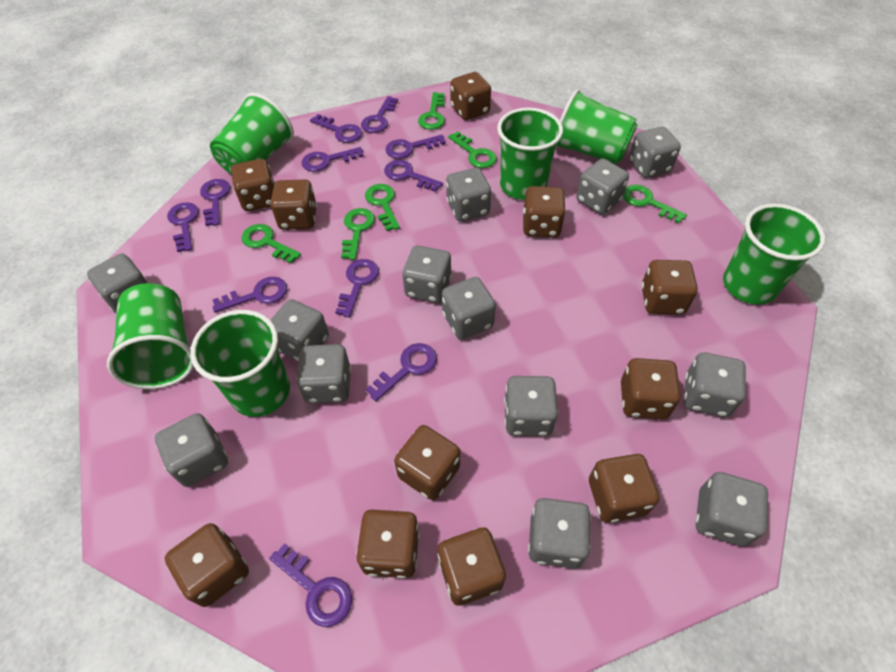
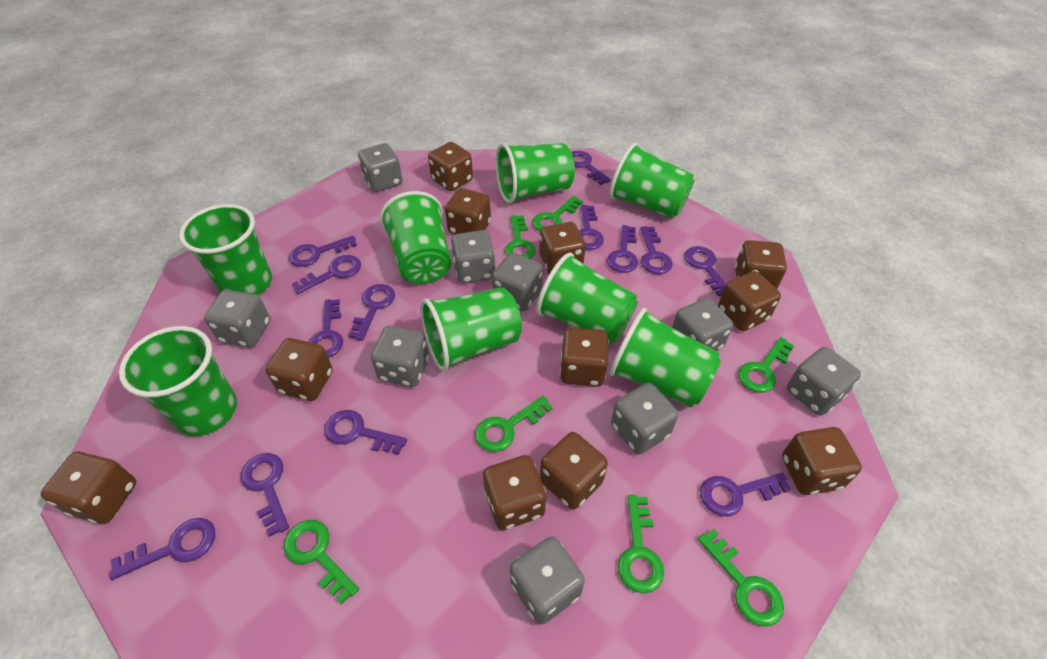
green cup: 6 -> 8
green key: 6 -> 7
grey dice: 13 -> 9
purple key: 11 -> 13

